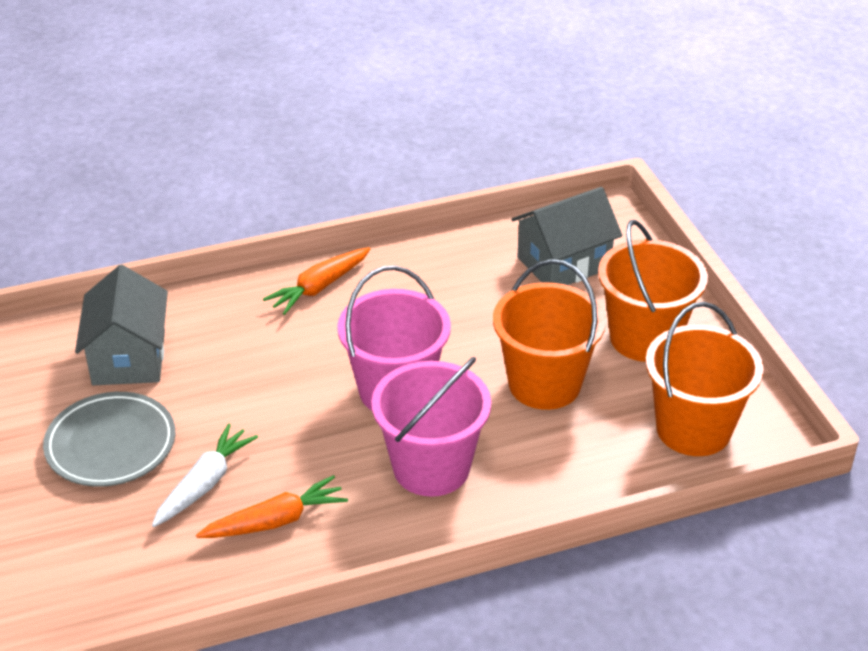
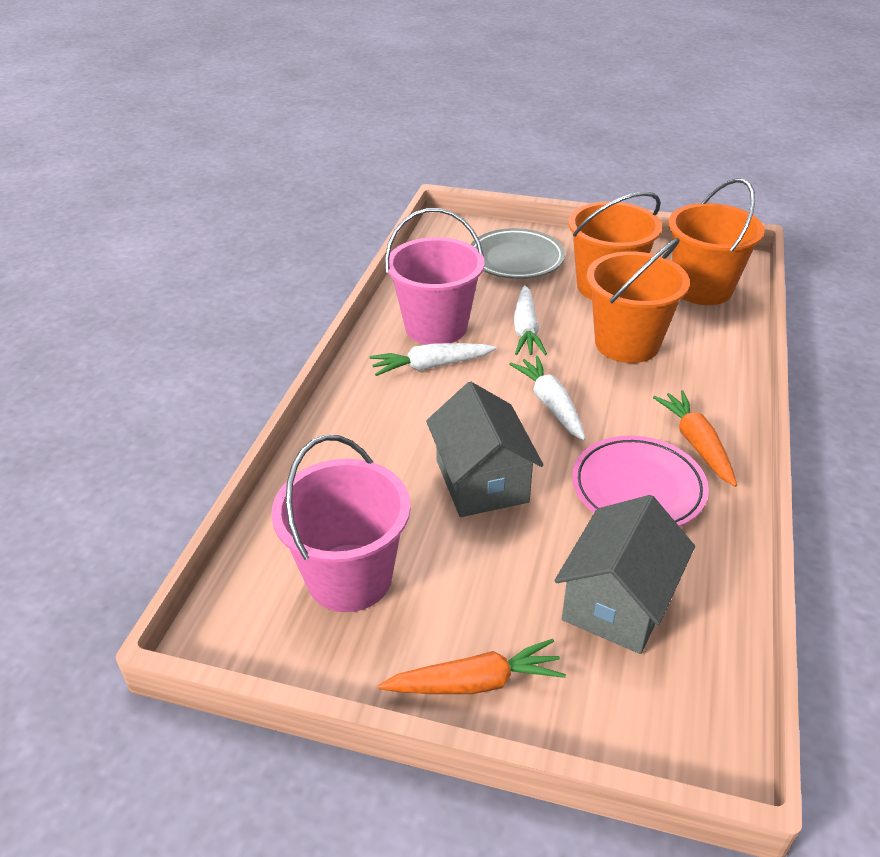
pink plate: 0 -> 1
white carrot: 1 -> 3

